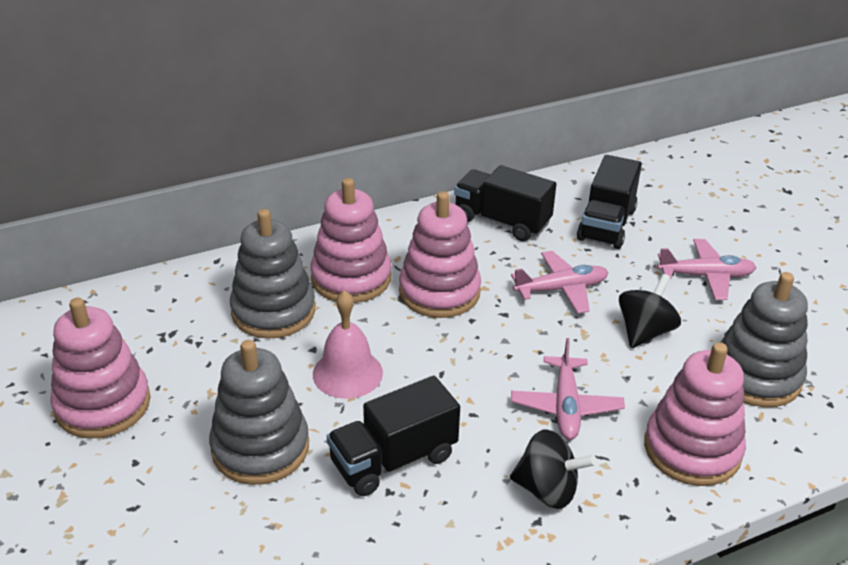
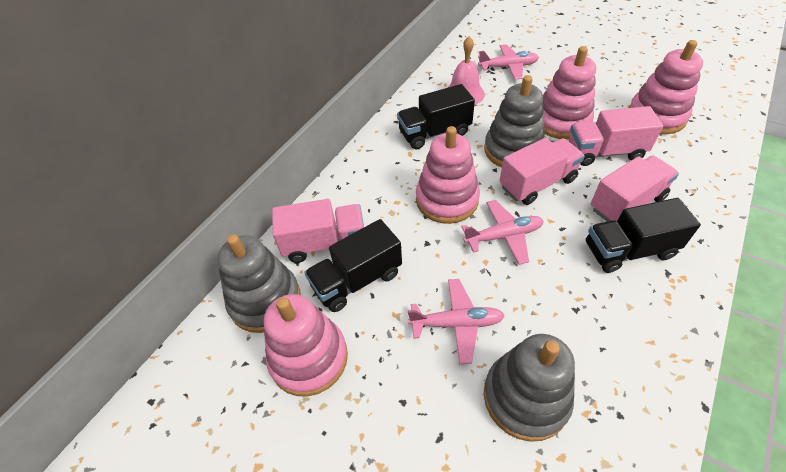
black spinning top: 2 -> 0
pink truck: 0 -> 4

